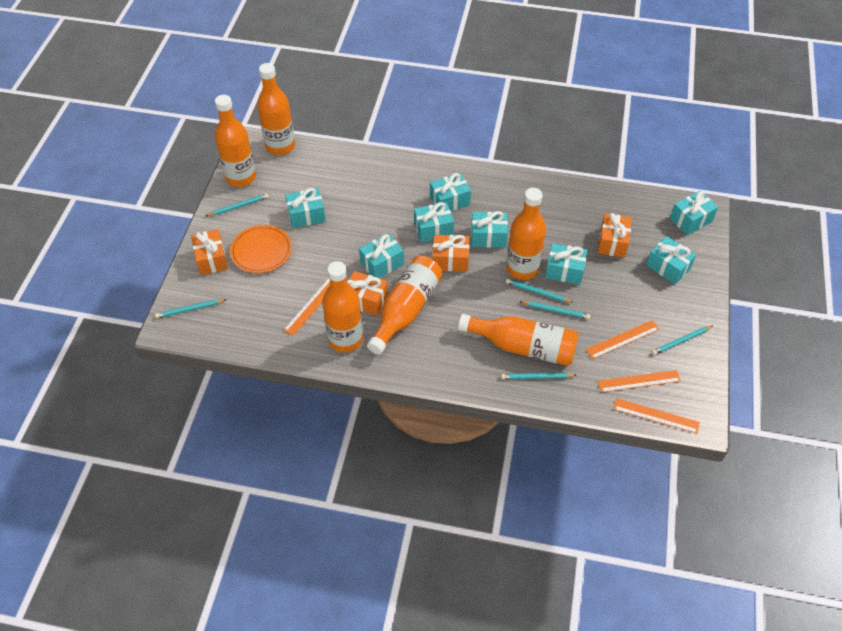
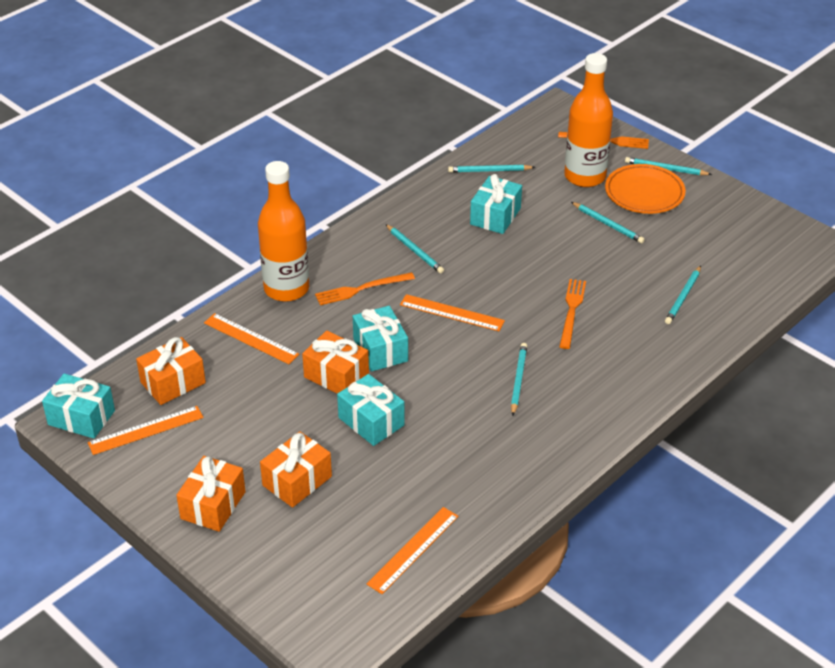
orange bottle: 6 -> 2
orange fork: 0 -> 3
turquoise gift: 8 -> 4

